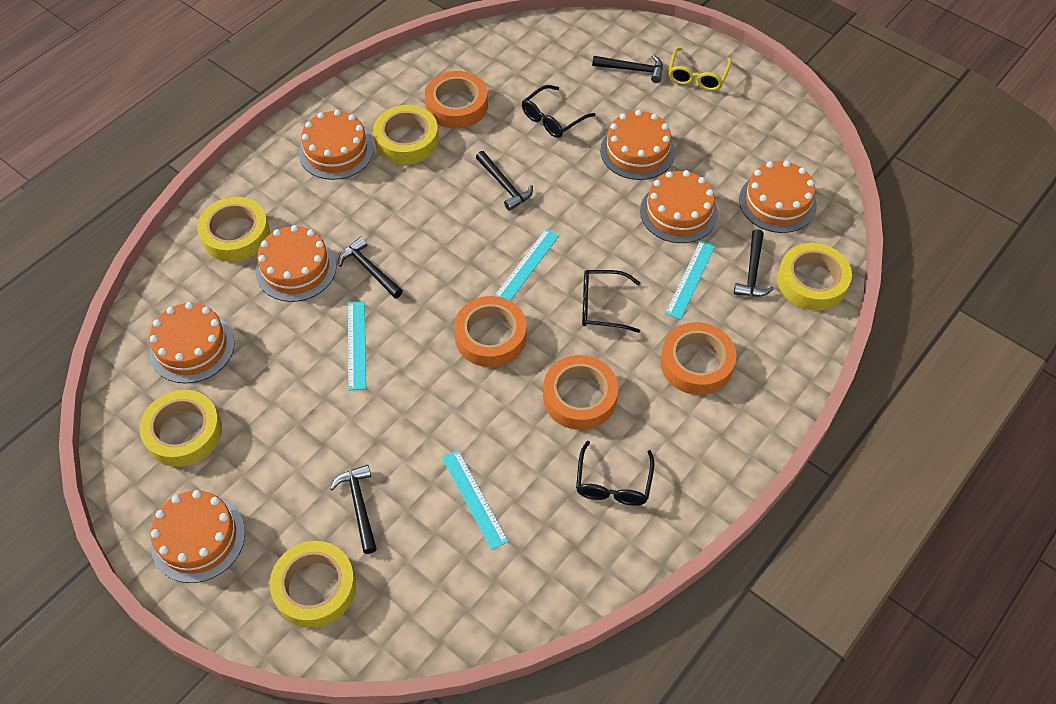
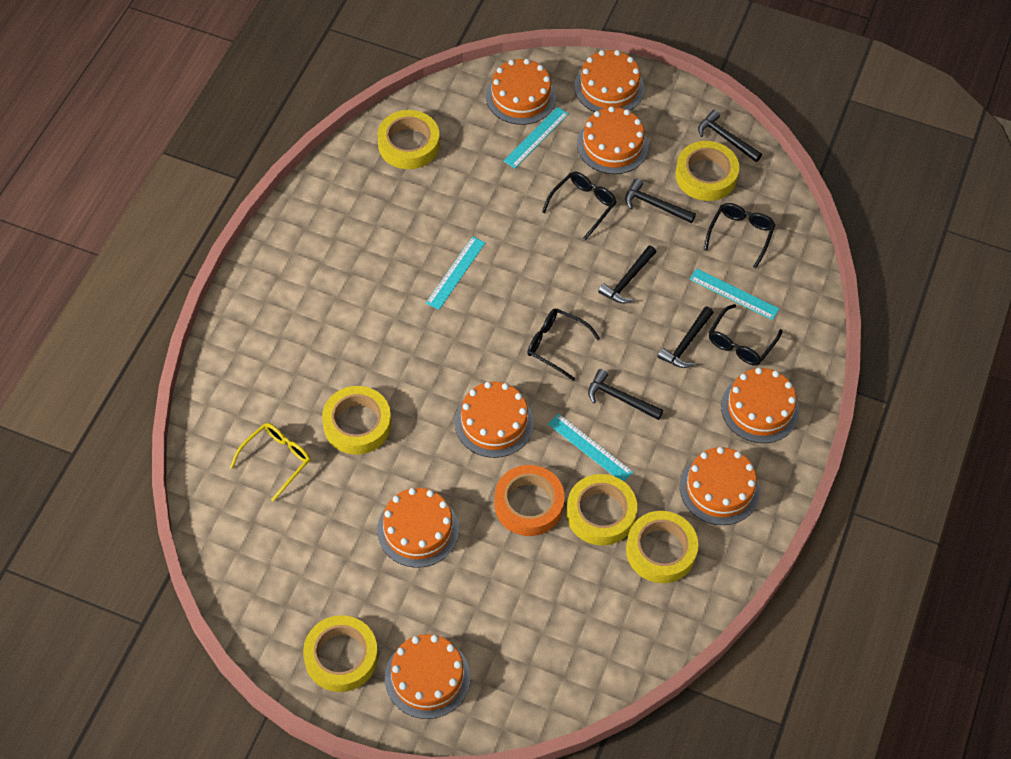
black glasses: 3 -> 4
orange cake: 7 -> 8
orange tape: 4 -> 1
yellow tape: 5 -> 6

